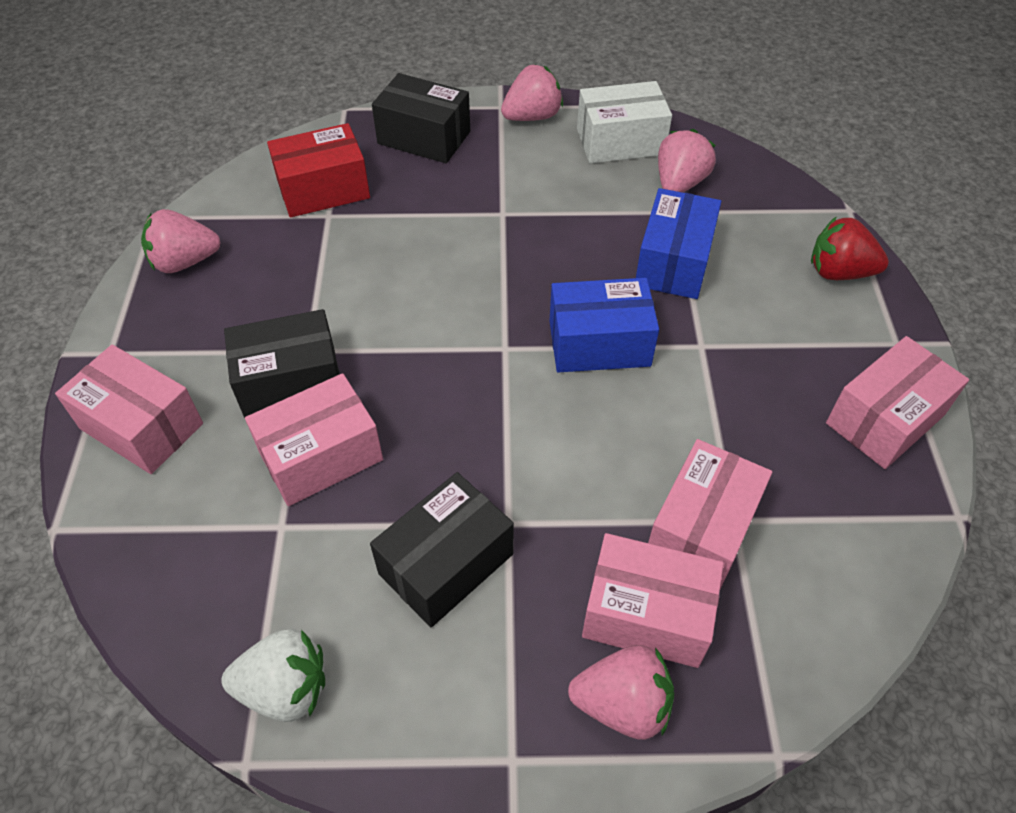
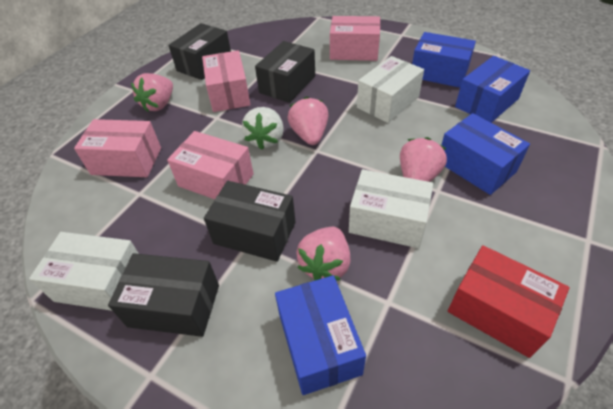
black box: 3 -> 4
blue box: 2 -> 4
pink box: 5 -> 4
red strawberry: 1 -> 0
white box: 1 -> 3

